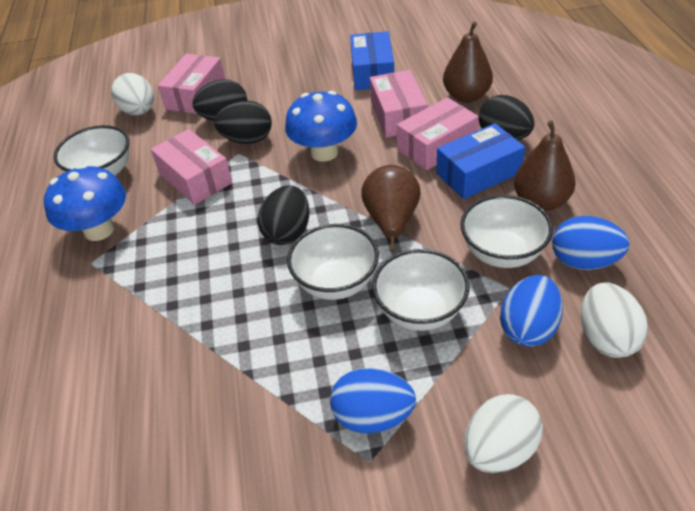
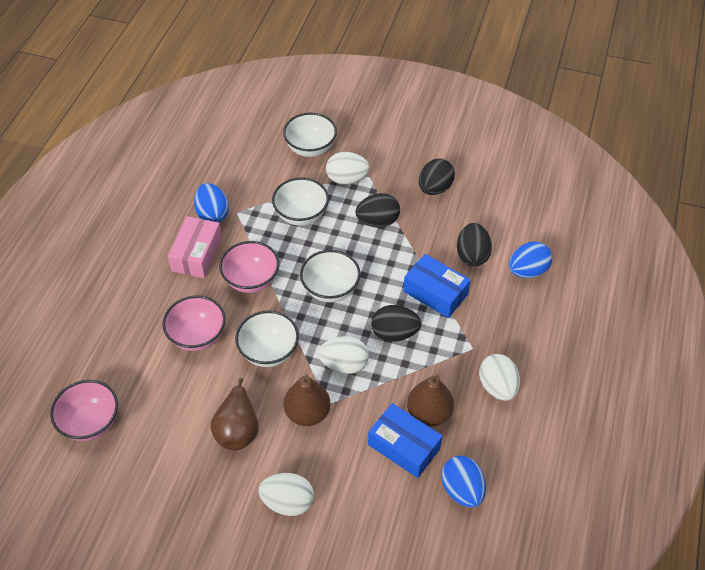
blue mushroom: 2 -> 0
pink bowl: 0 -> 3
pink box: 4 -> 1
white egg: 3 -> 4

